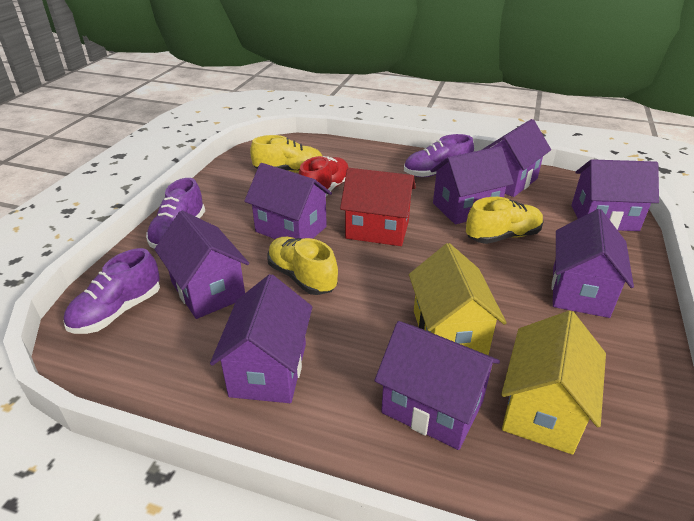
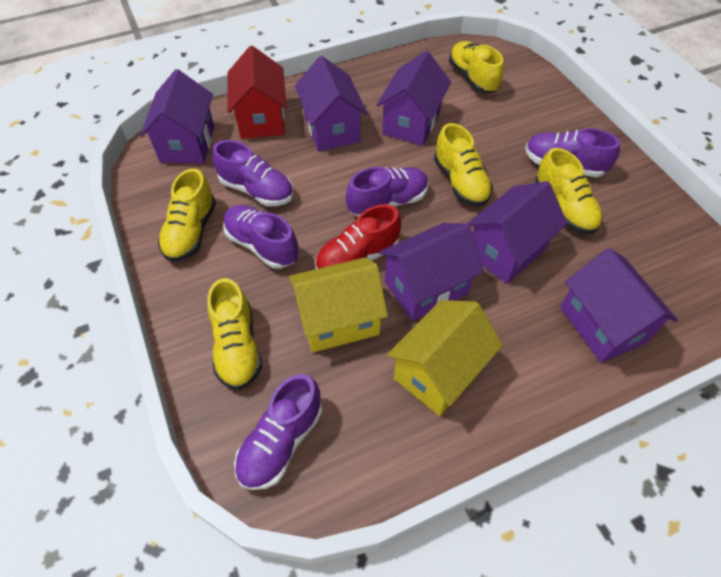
purple house: 8 -> 6
purple shoe: 3 -> 5
yellow shoe: 3 -> 5

